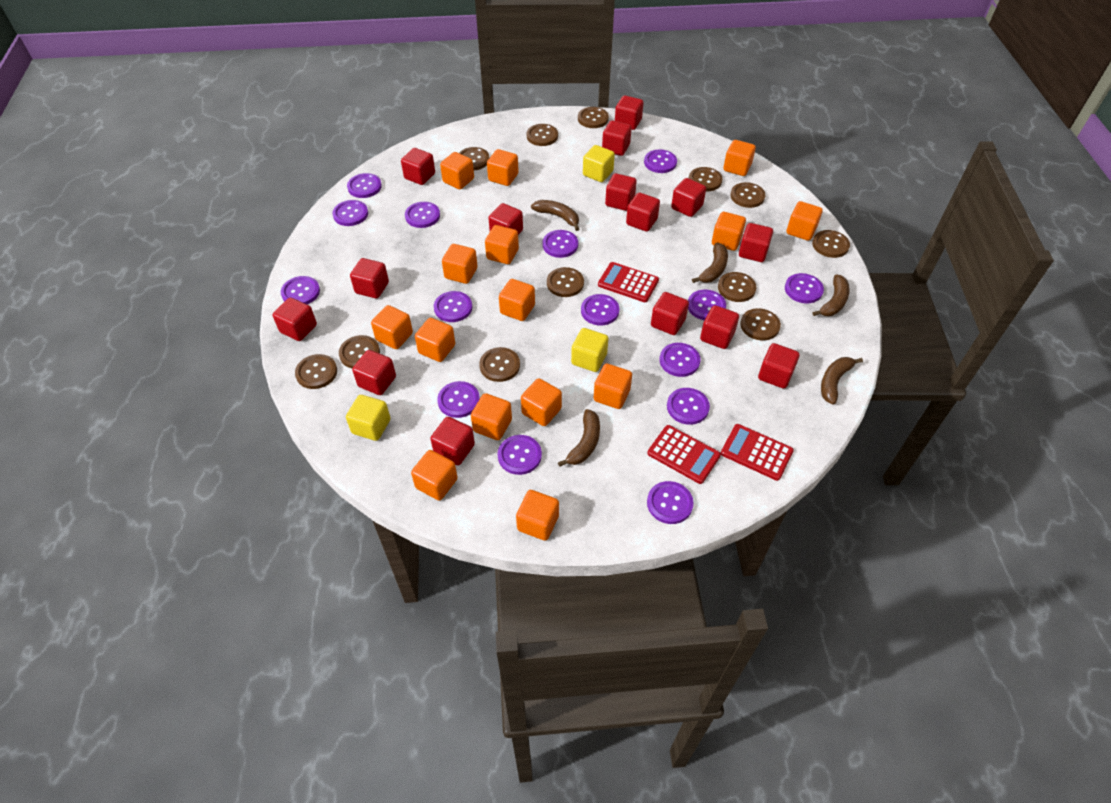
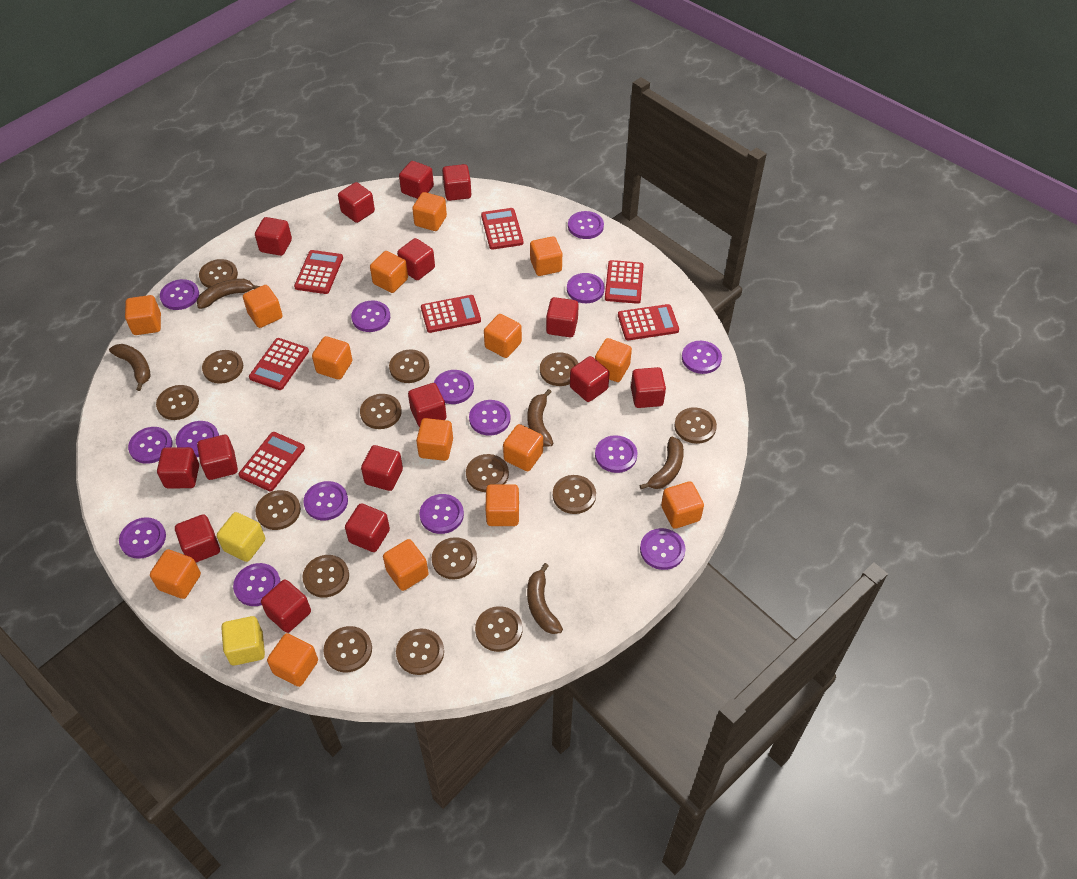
brown button: 12 -> 15
red calculator: 3 -> 7
yellow cube: 3 -> 2

